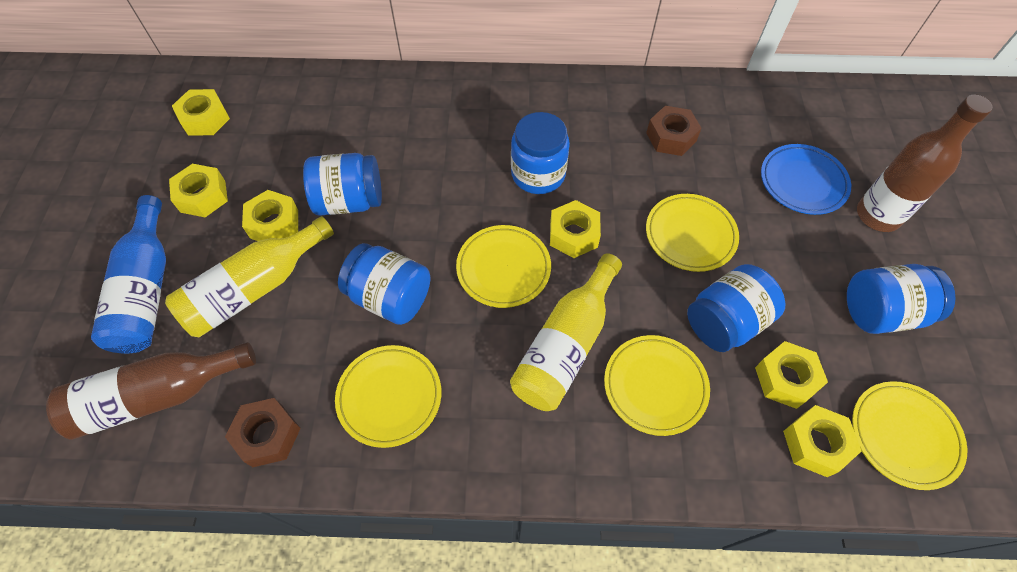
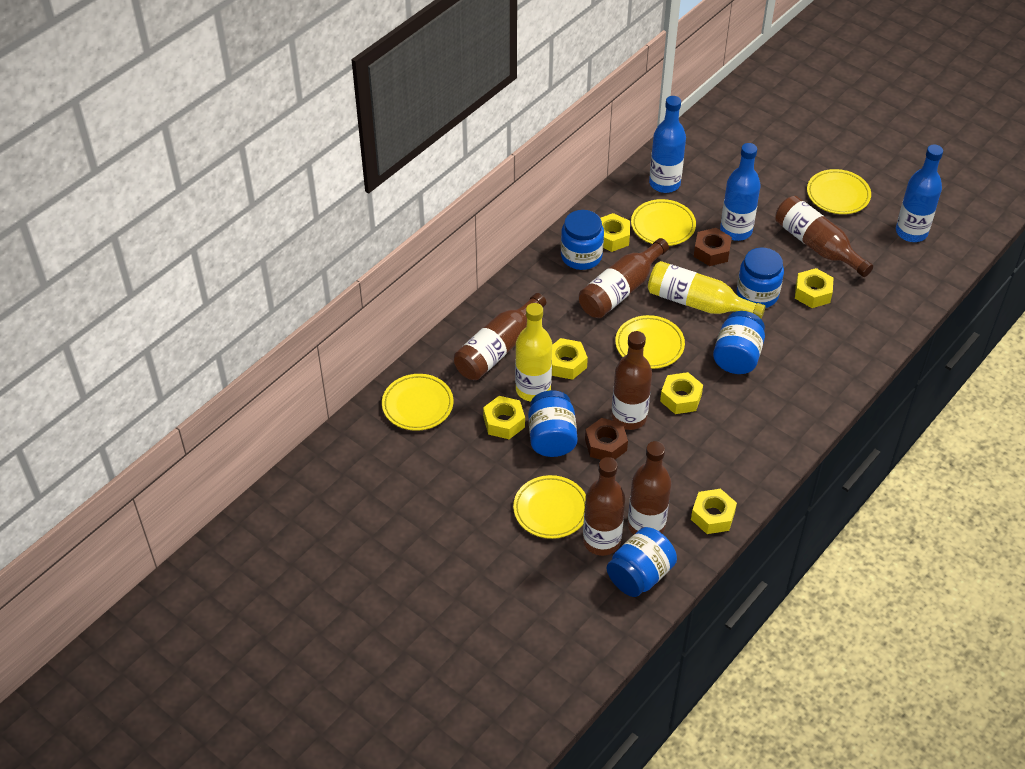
blue bottle: 1 -> 3
blue plate: 1 -> 0
brown bottle: 2 -> 6

